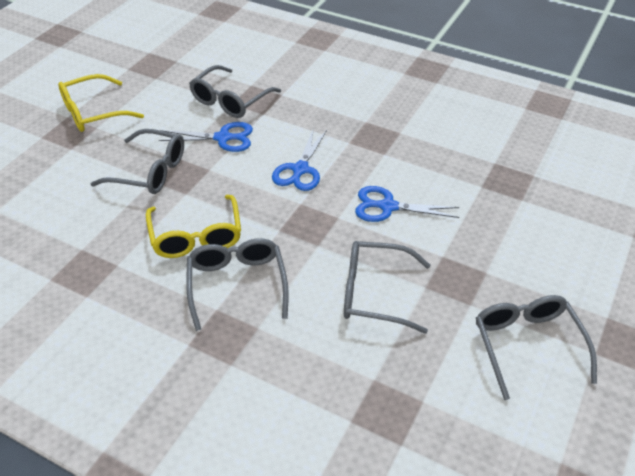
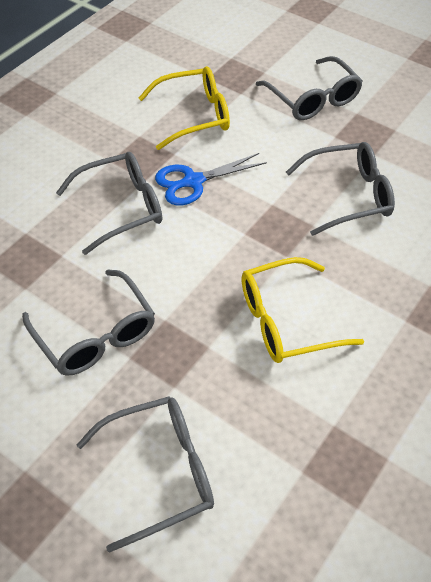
blue scissors: 3 -> 1

